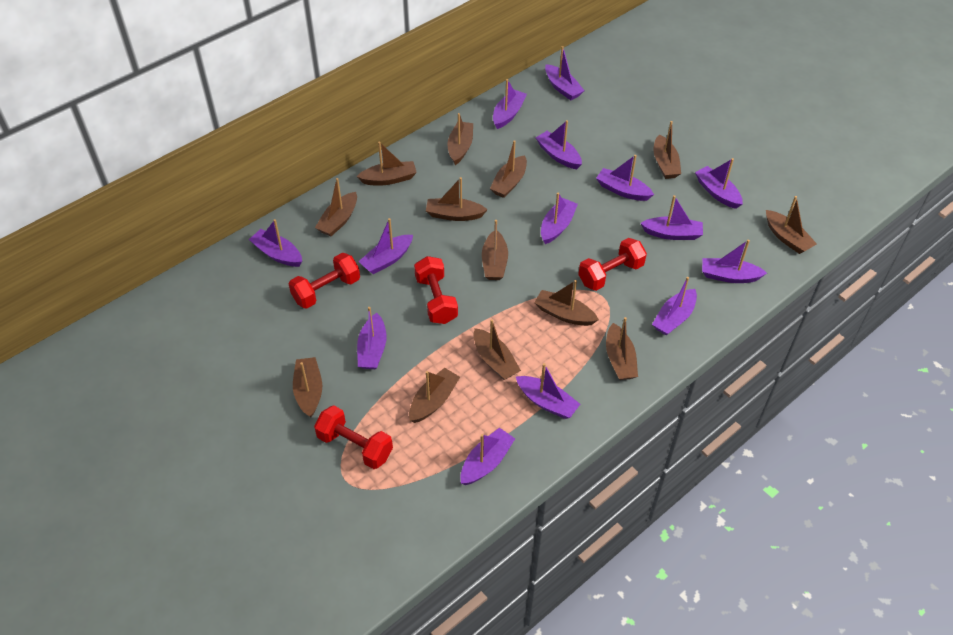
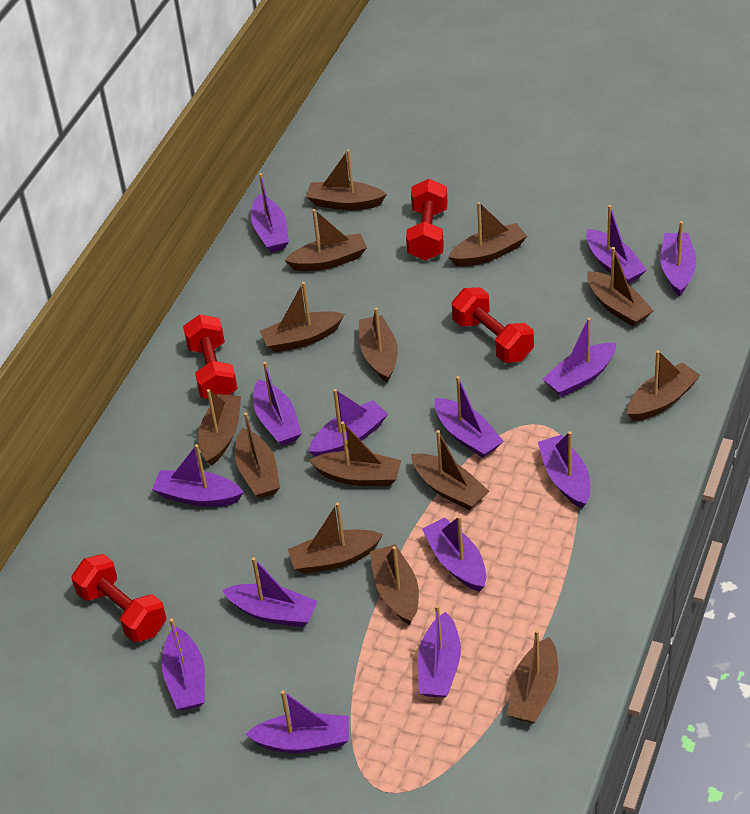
brown boat: 13 -> 14

